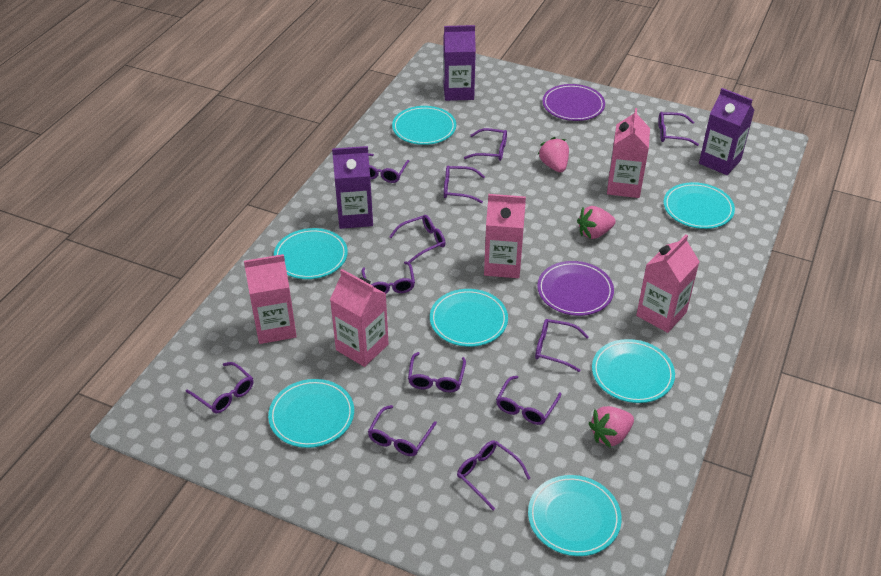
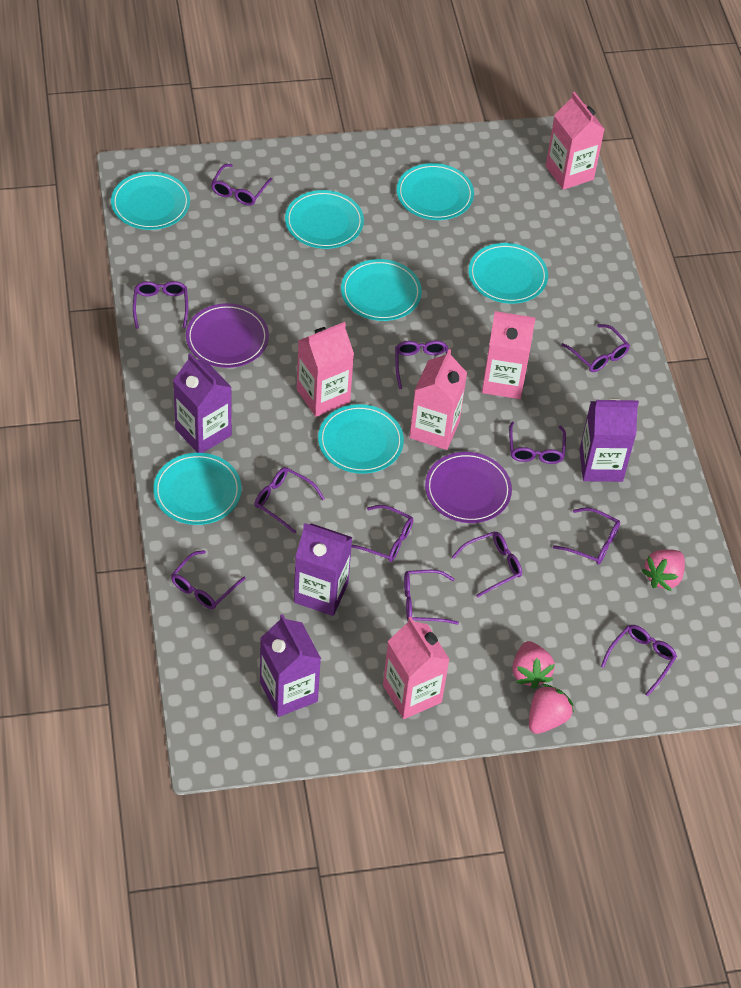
purple carton: 3 -> 4

